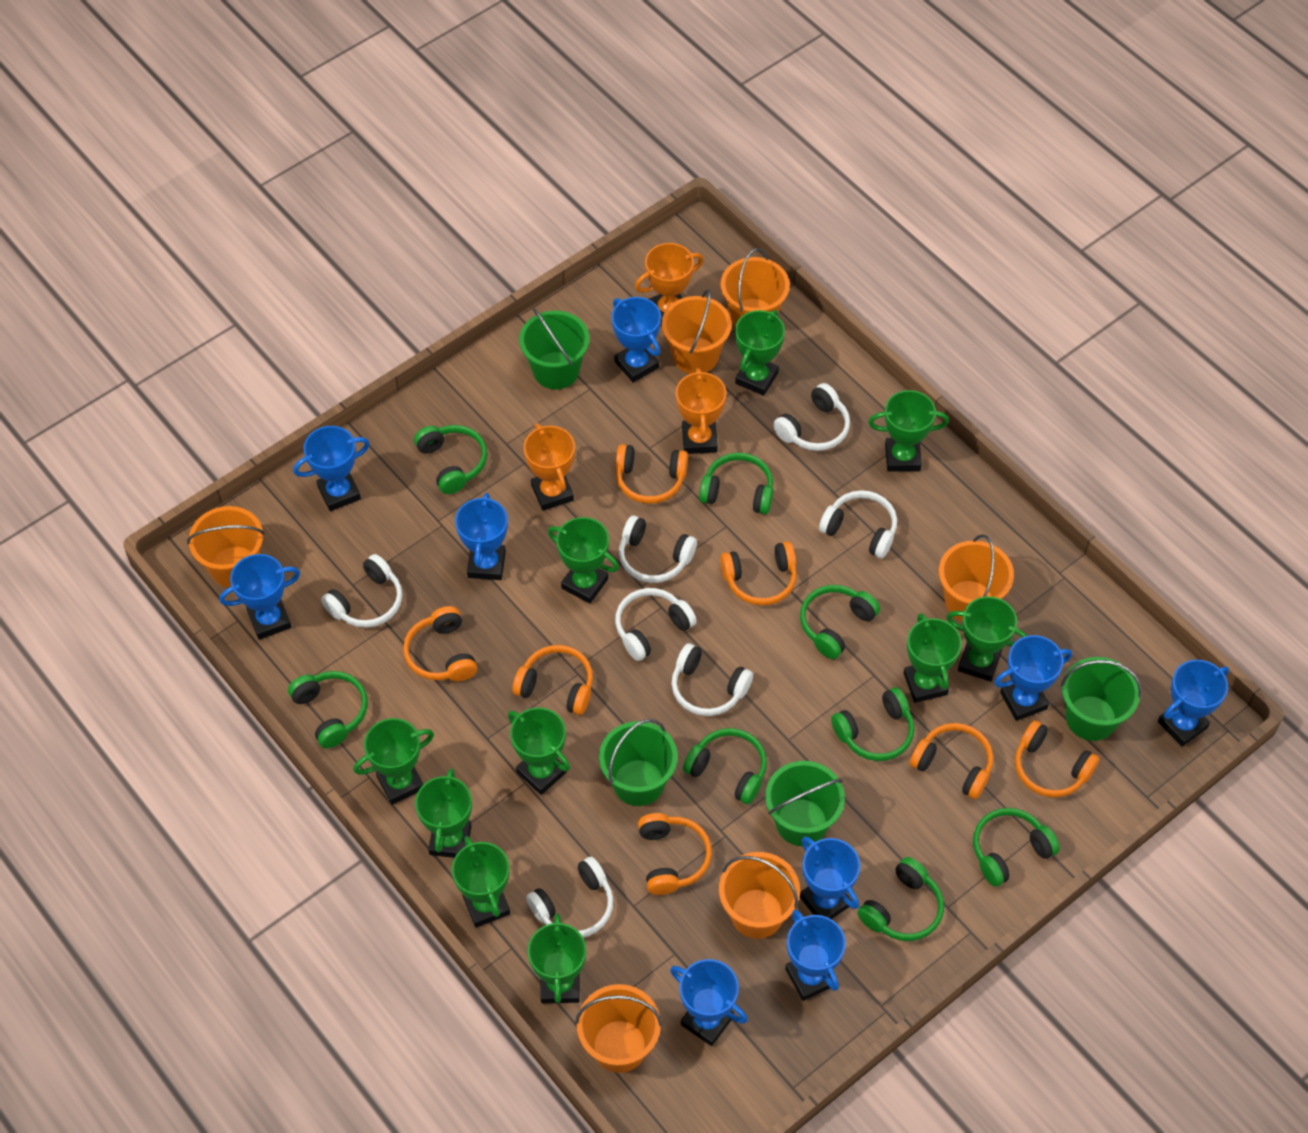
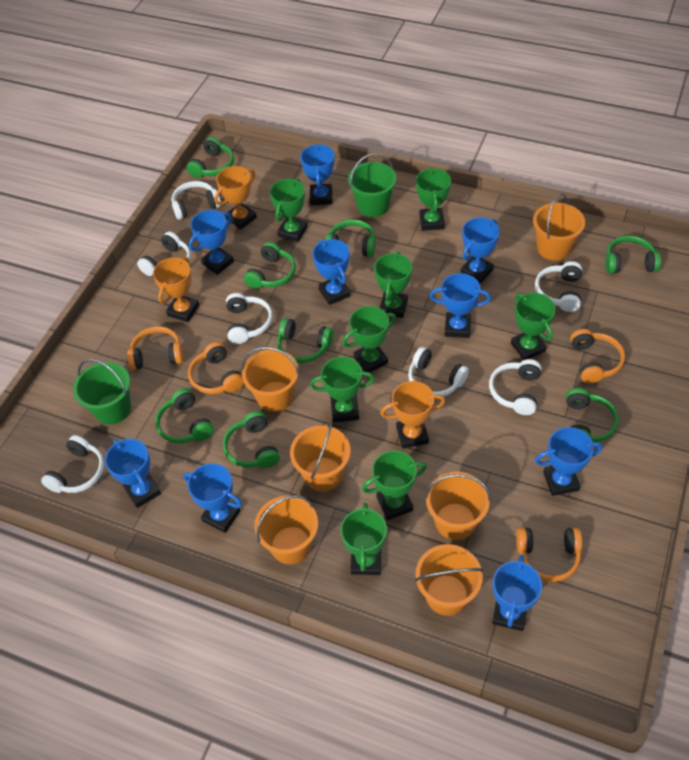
green bucket: 4 -> 2
green trophy: 10 -> 8
orange headphones: 7 -> 4

